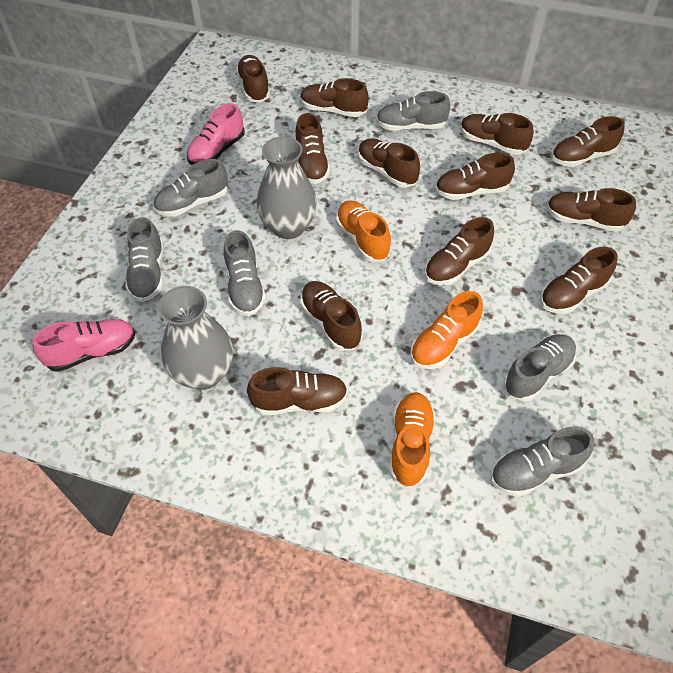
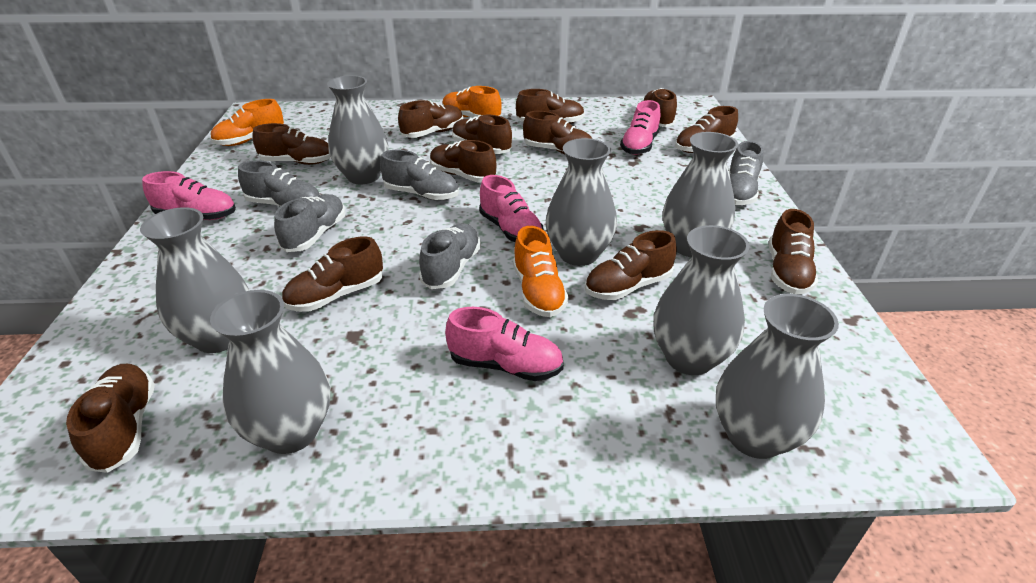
grey shoe: 6 -> 5
grey vase: 2 -> 7
pink shoe: 2 -> 4

